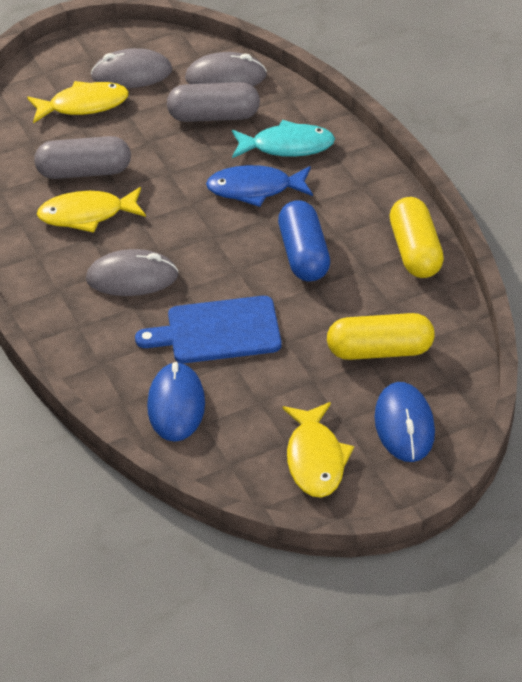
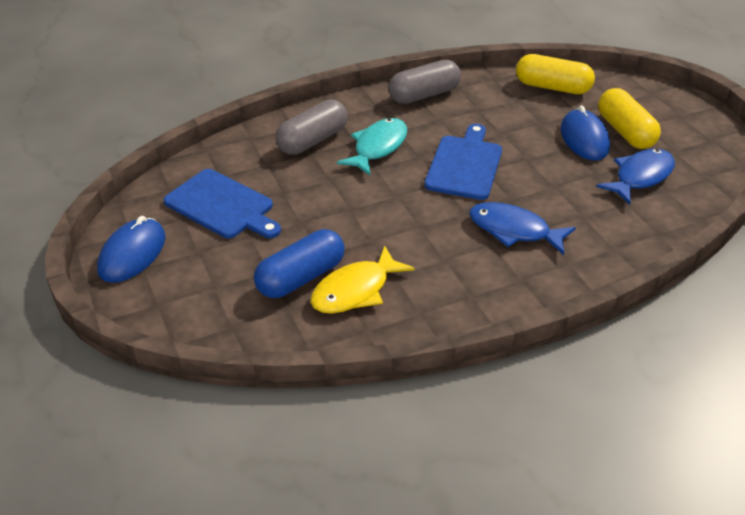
blue cutting board: 1 -> 2
blue fish: 1 -> 2
grey mouse: 3 -> 0
yellow fish: 3 -> 1

